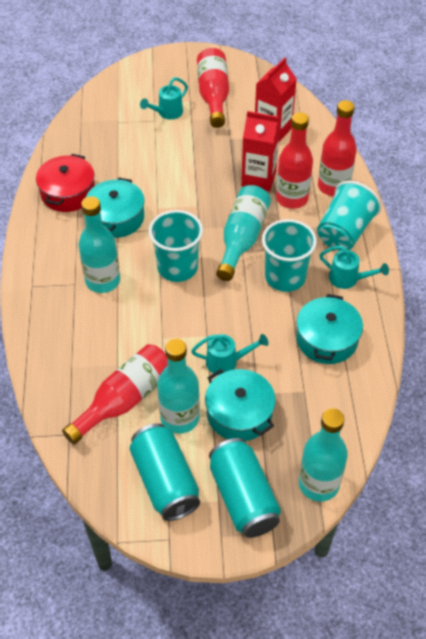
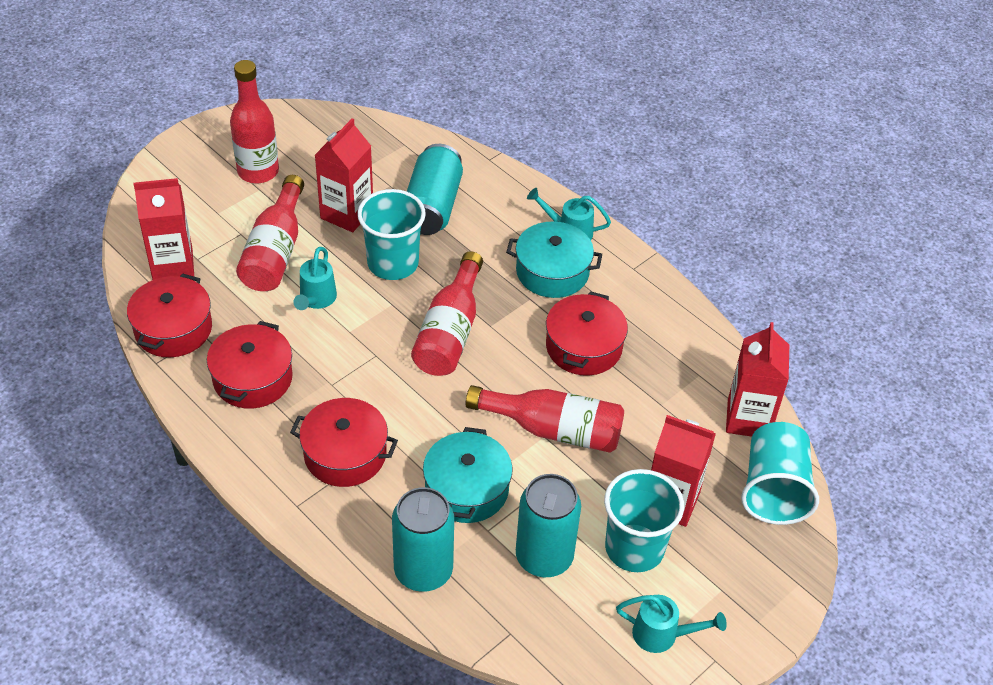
red carton: 2 -> 4
red pot: 1 -> 4
turquoise bottle: 4 -> 0
turquoise can: 2 -> 3
turquoise pot: 3 -> 2

